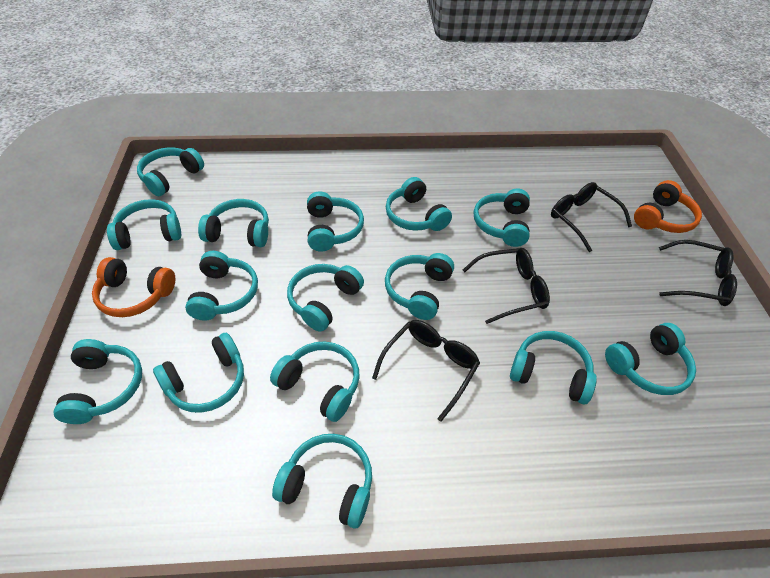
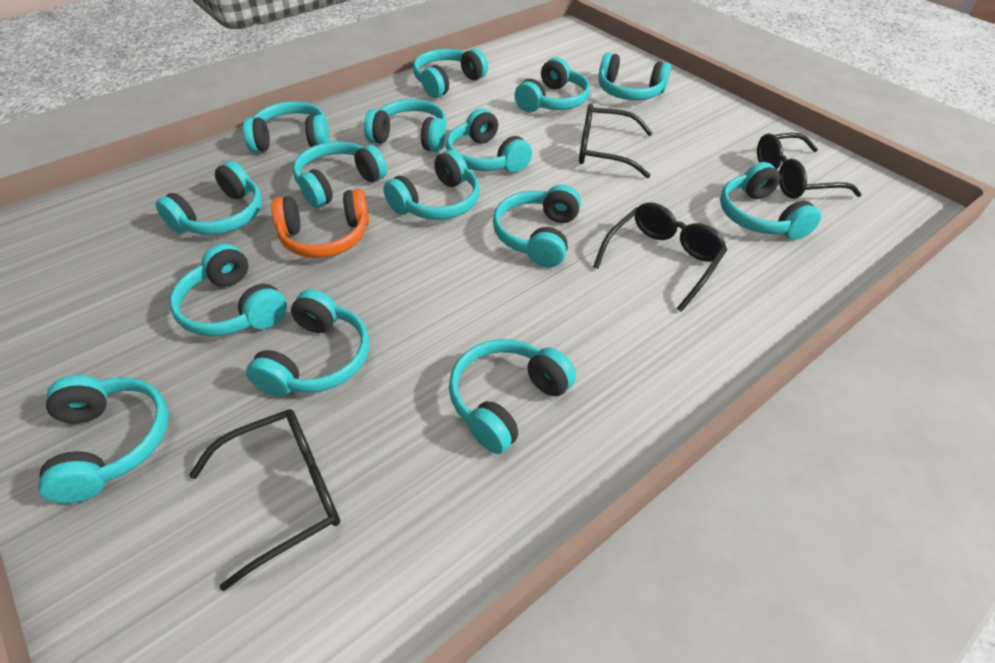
orange headphones: 2 -> 1

